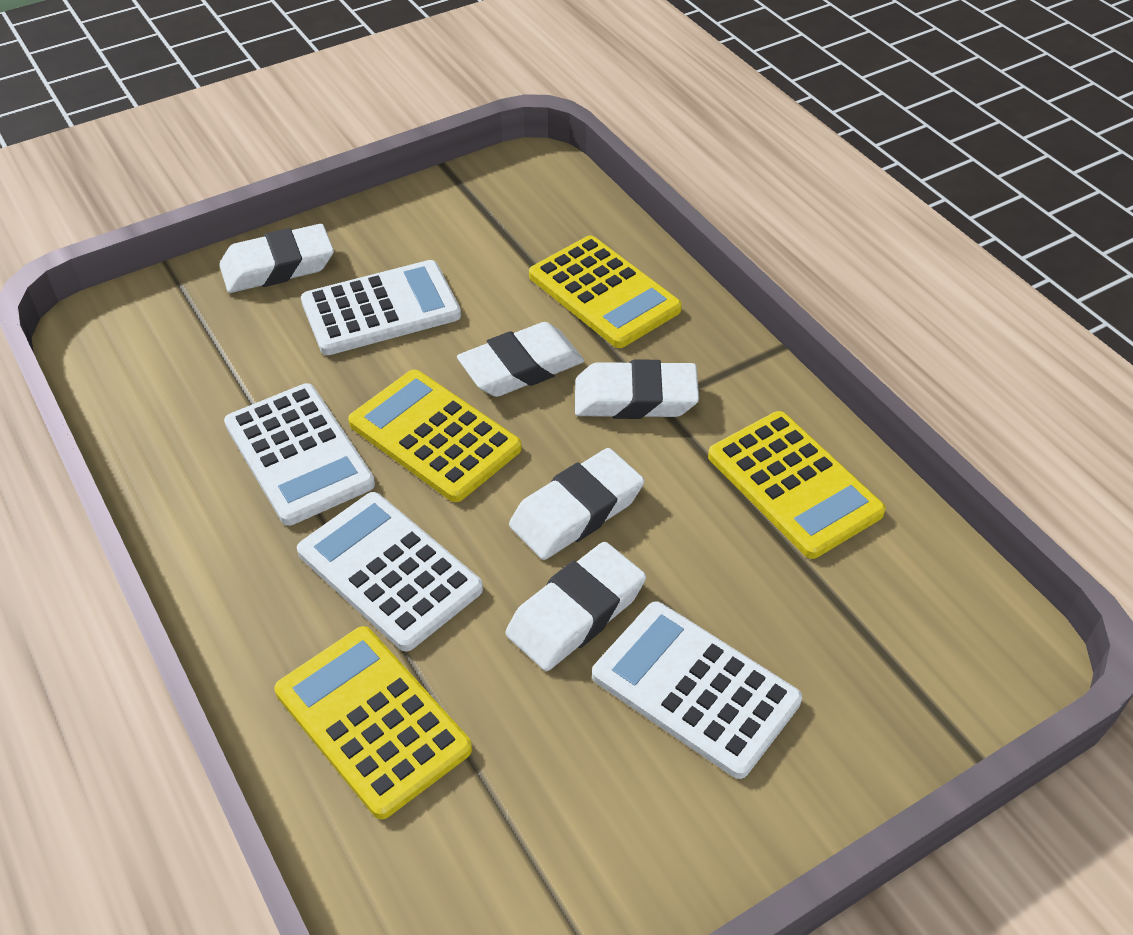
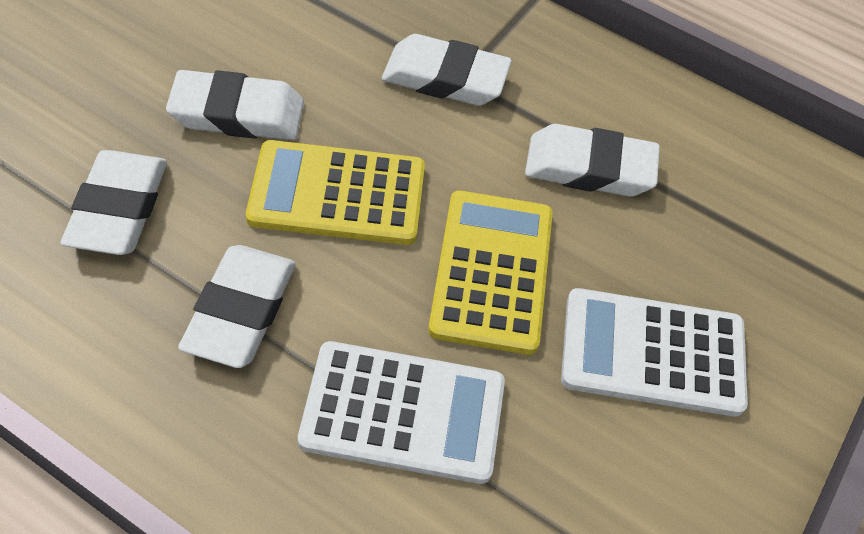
white calculator: 4 -> 2
yellow calculator: 4 -> 2

